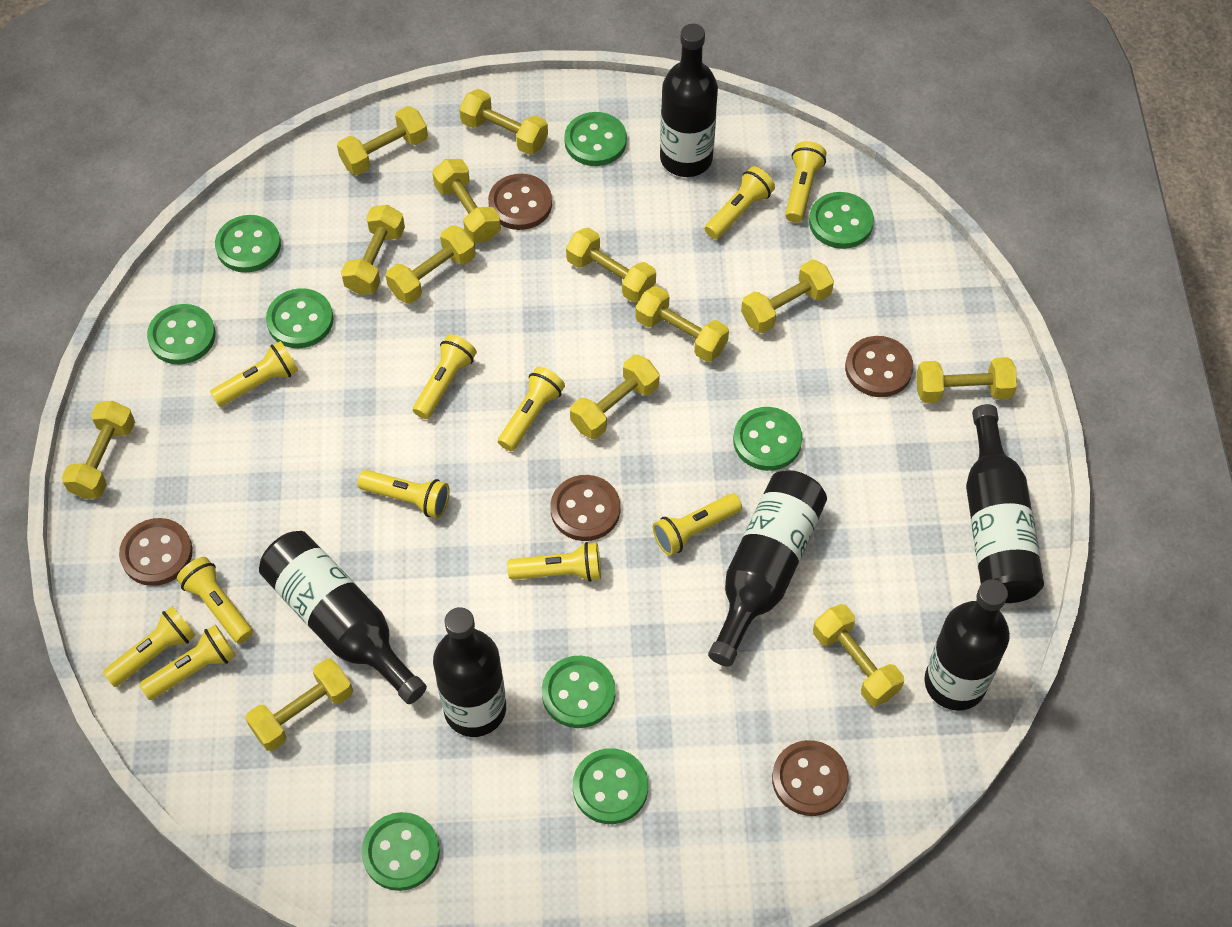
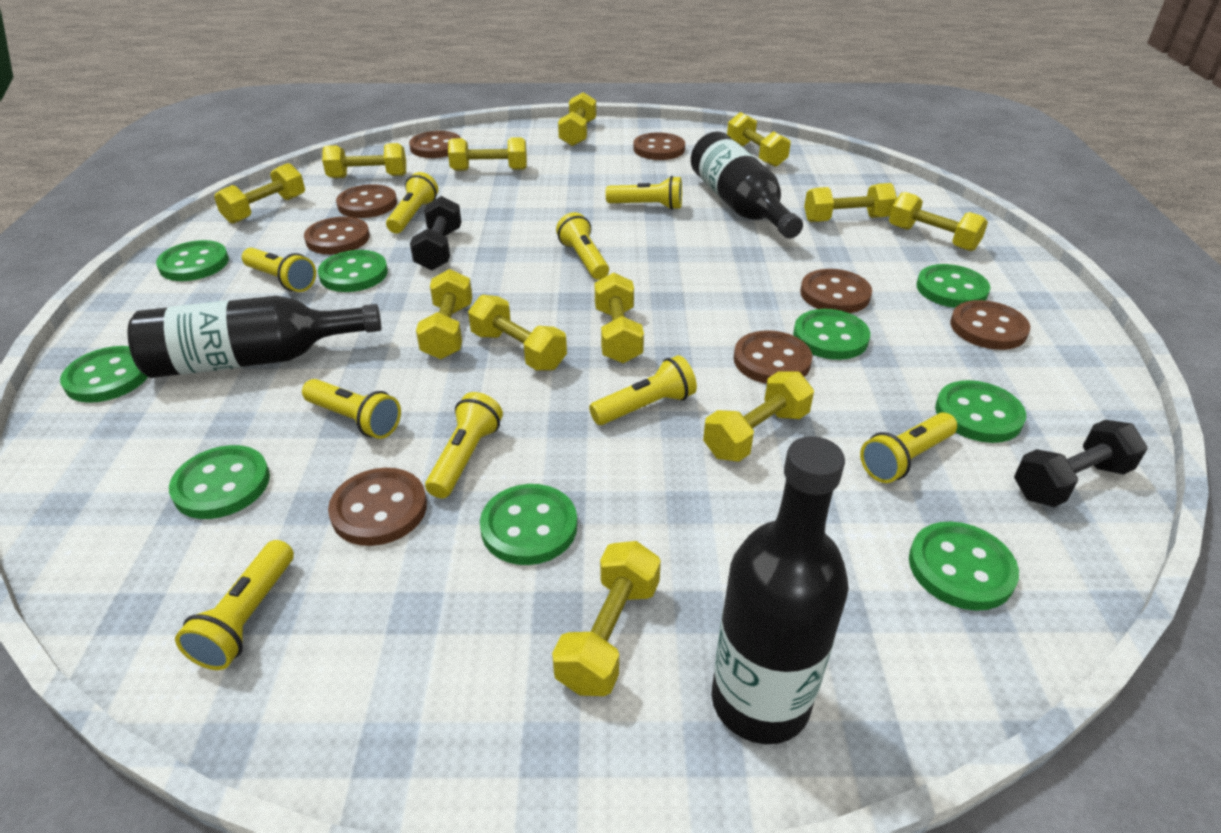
black bottle: 6 -> 3
black dumbbell: 0 -> 2
brown button: 5 -> 8
yellow dumbbell: 13 -> 12
yellow flashlight: 11 -> 9

